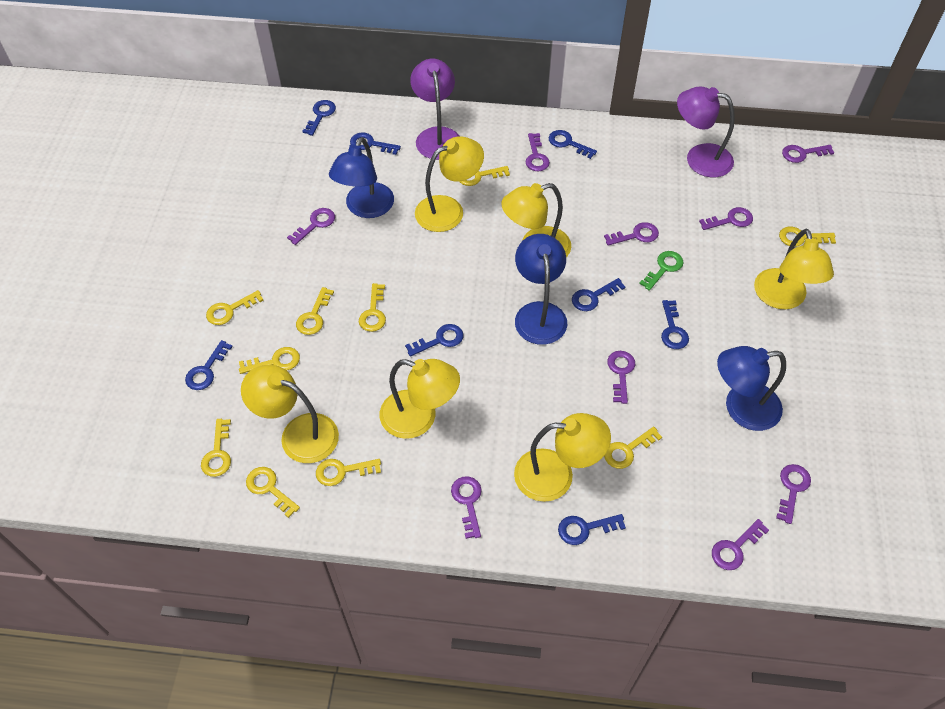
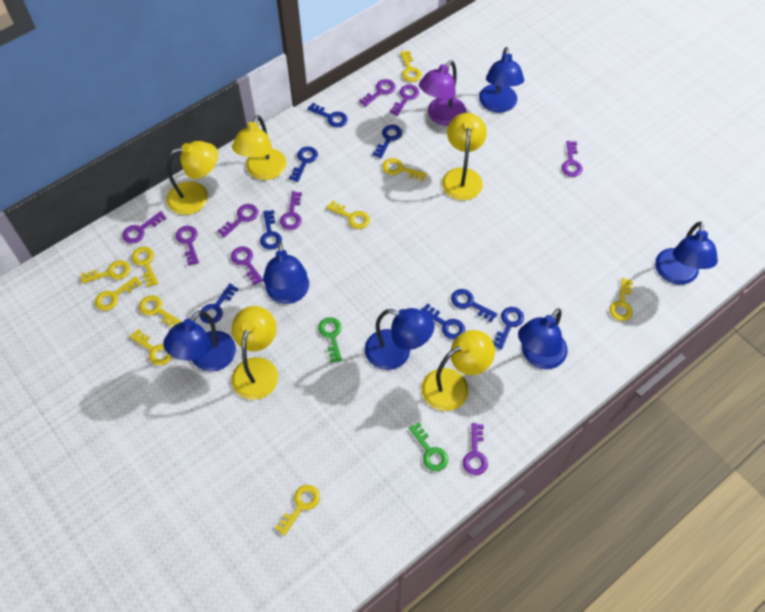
blue lamp: 3 -> 6
green key: 1 -> 2
purple lamp: 2 -> 1
yellow lamp: 6 -> 5

